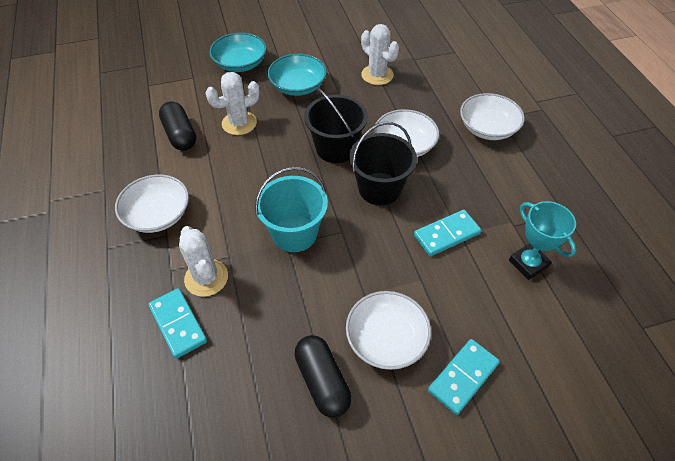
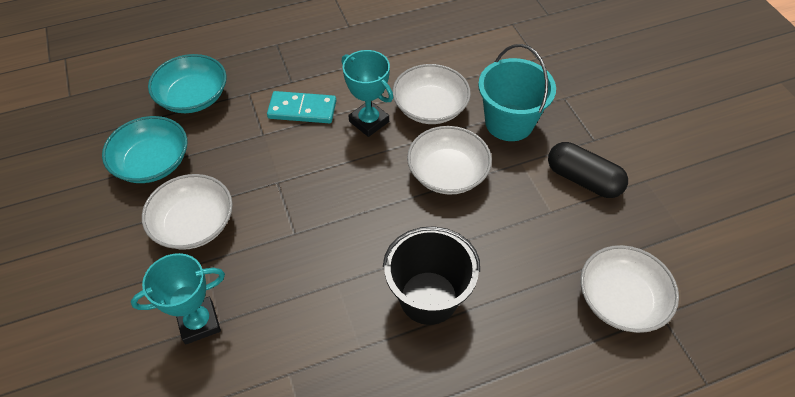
black bucket: 2 -> 1
black capsule: 2 -> 1
turquoise domino: 3 -> 1
turquoise trophy: 1 -> 2
white cactus: 3 -> 0

